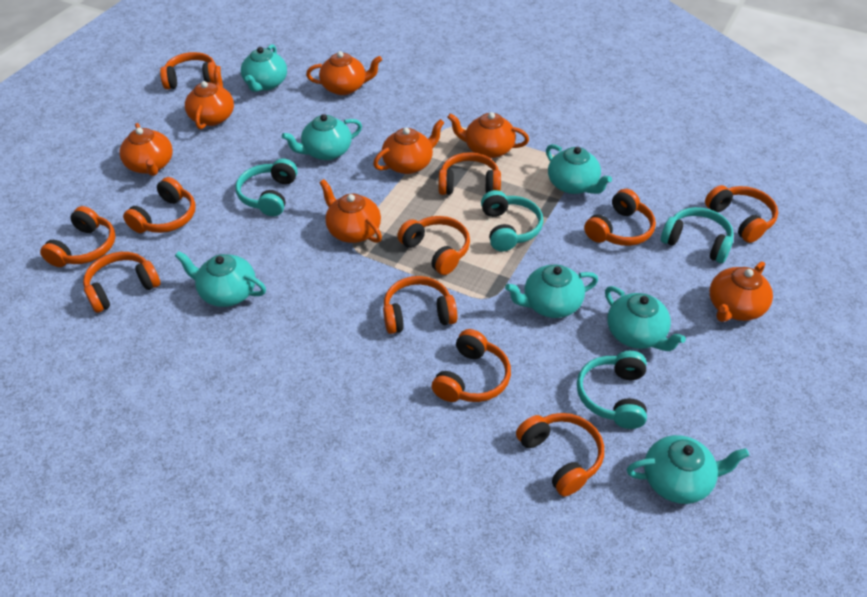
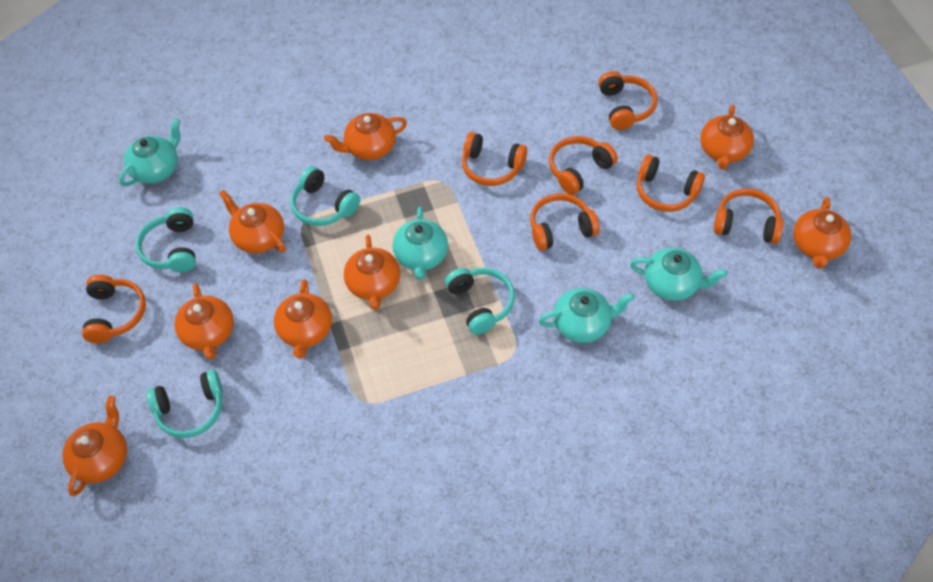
orange headphones: 11 -> 7
orange teapot: 7 -> 8
turquoise teapot: 7 -> 4

